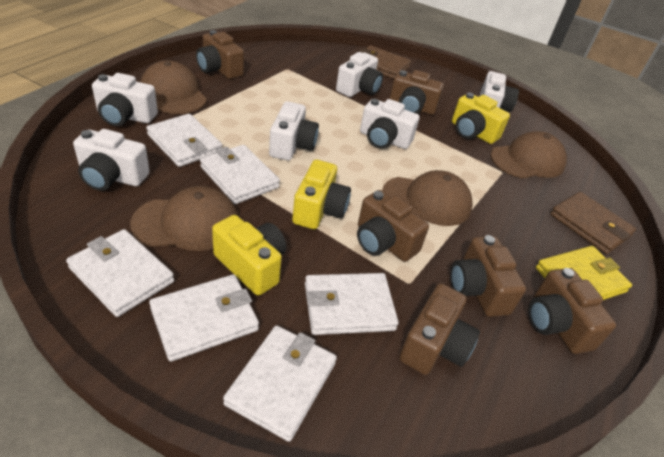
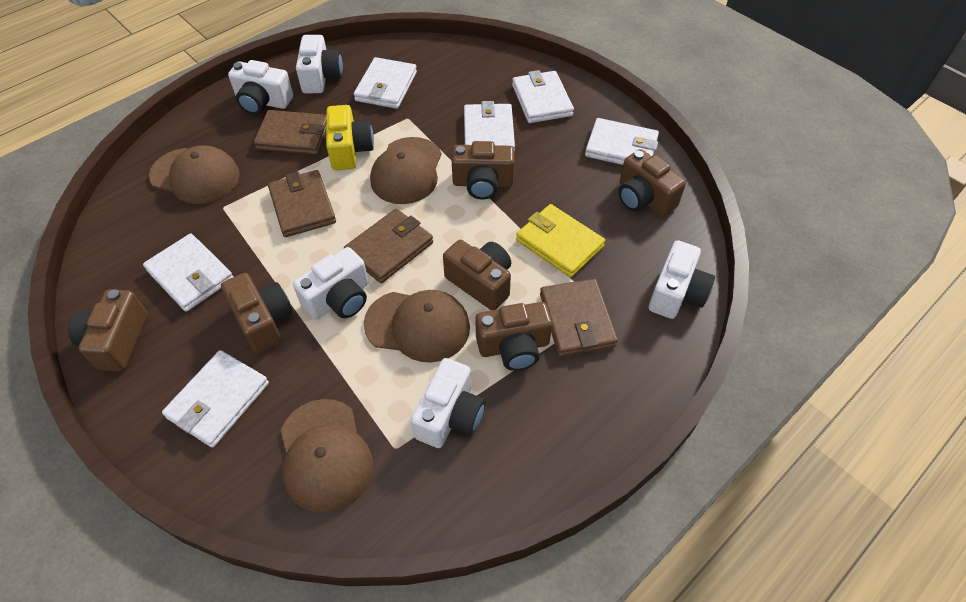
brown wallet: 2 -> 4
white camera: 6 -> 5
yellow camera: 3 -> 1

